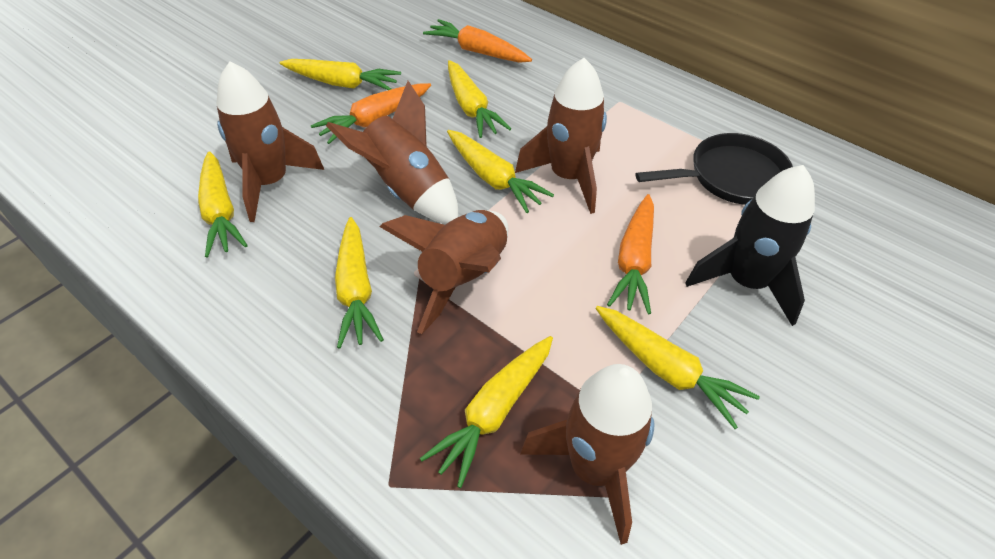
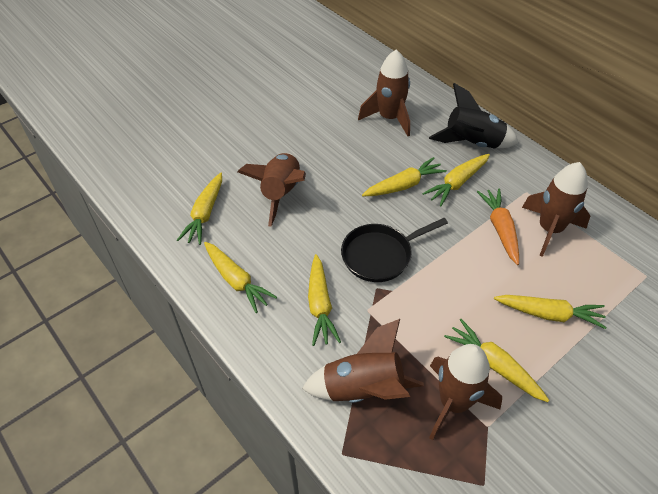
orange carrot: 3 -> 1

